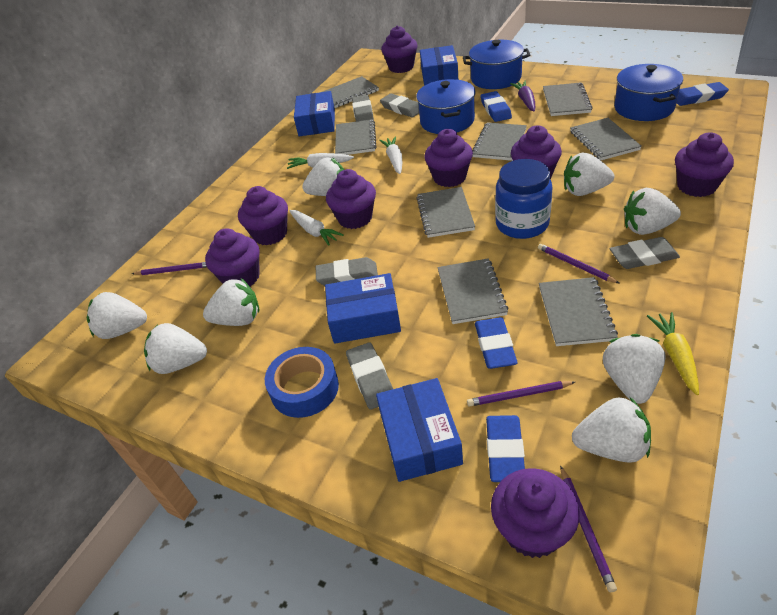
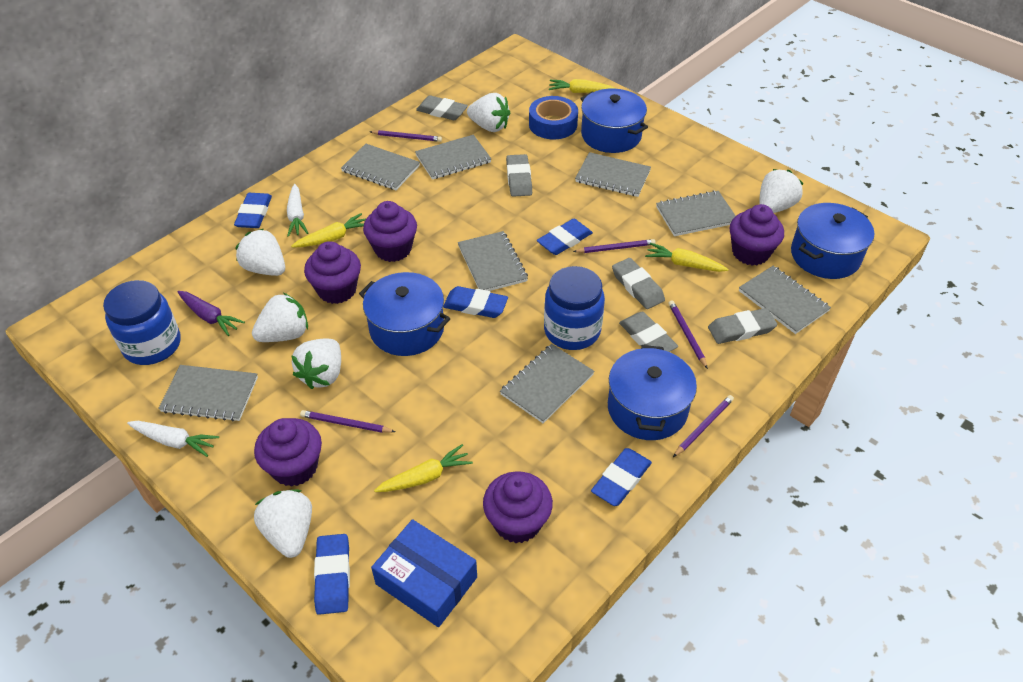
blue box: 4 -> 1
blue eraser: 4 -> 5
blue jar: 1 -> 2
blue pot: 3 -> 4
purple cupcake: 8 -> 5
purple pencil: 4 -> 5
white carrot: 3 -> 2
white strawberry: 8 -> 6
yellow carrot: 1 -> 4

